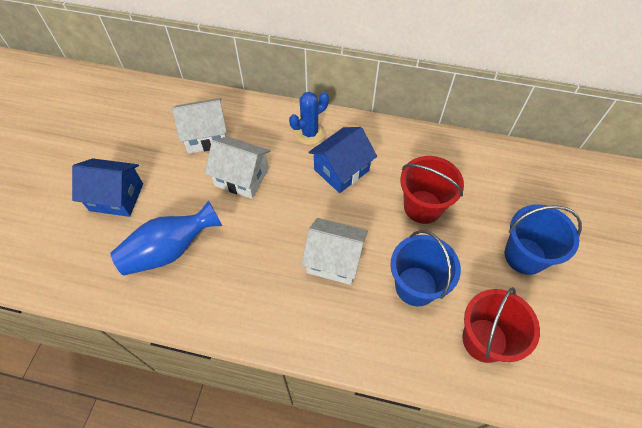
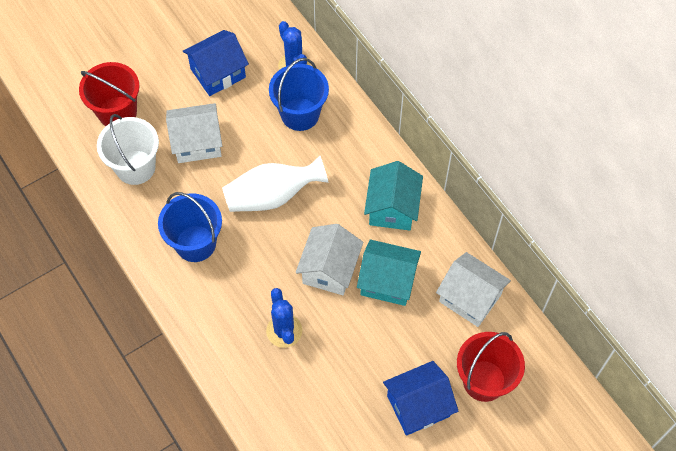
blue cactus: 1 -> 2
blue vase: 1 -> 0
turquoise house: 0 -> 2
white bucket: 0 -> 1
white vase: 0 -> 1

